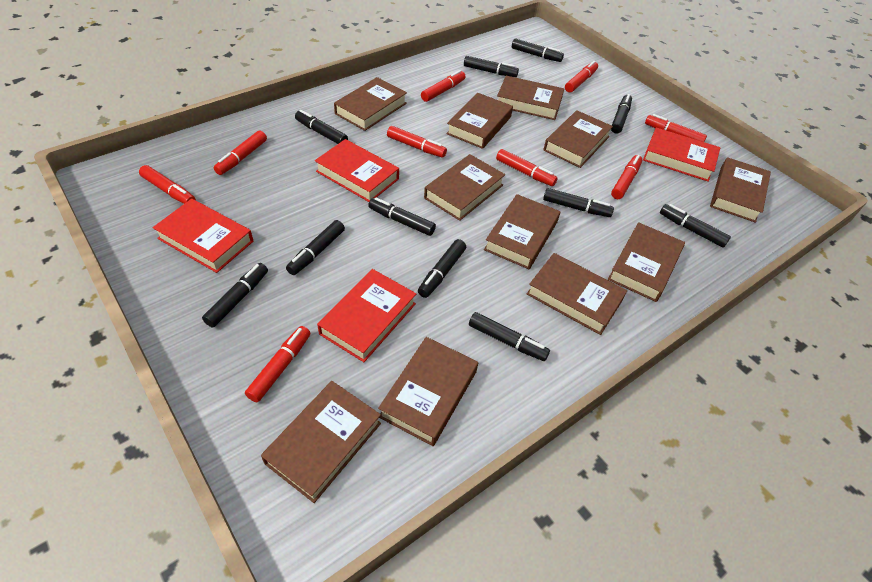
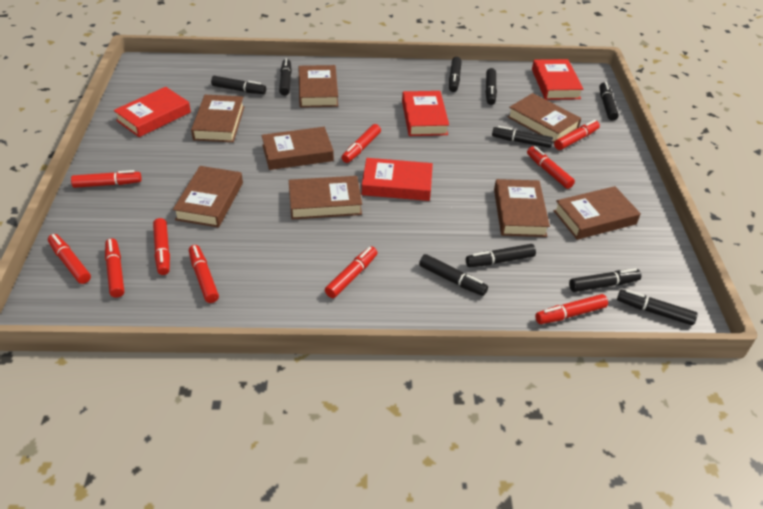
black marker: 11 -> 10
brown book: 11 -> 8
red marker: 9 -> 10

